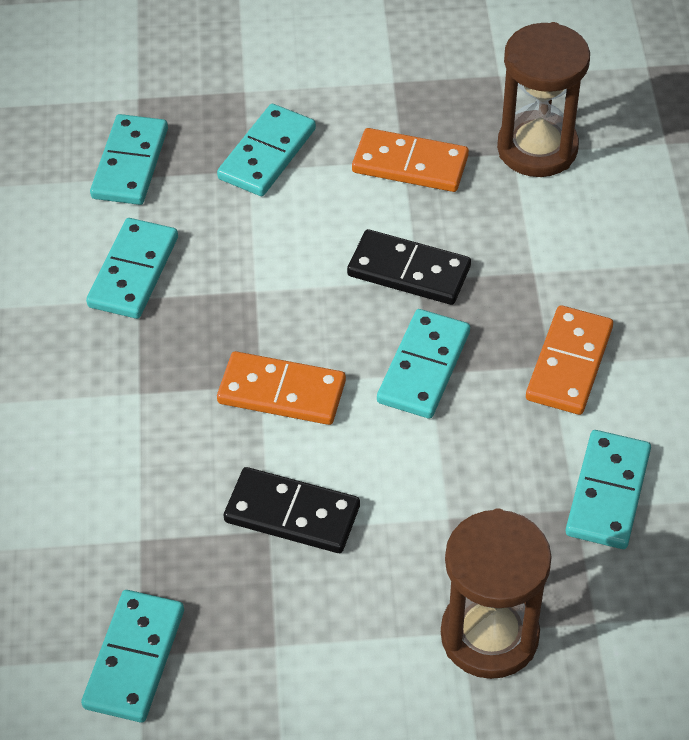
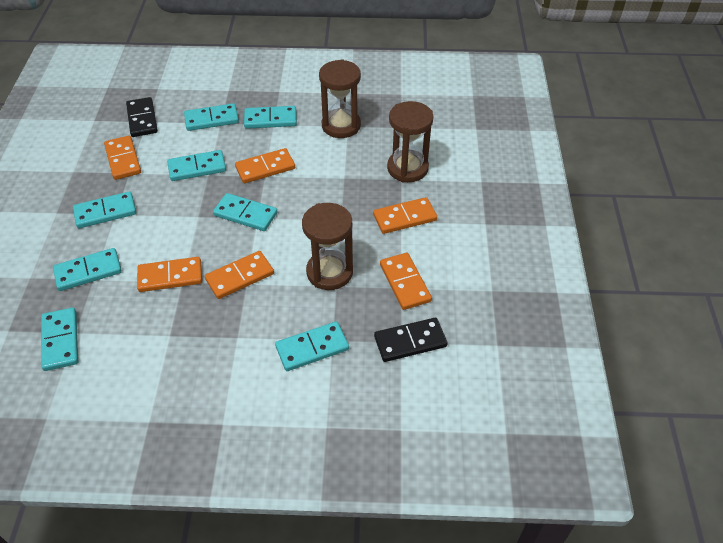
brown hourglass: 2 -> 3
orange domino: 3 -> 6
turquoise domino: 6 -> 8

